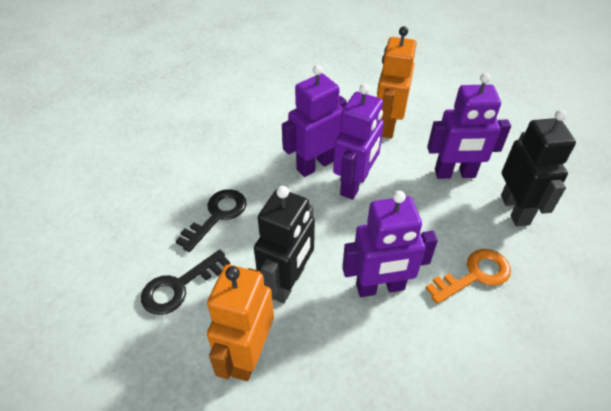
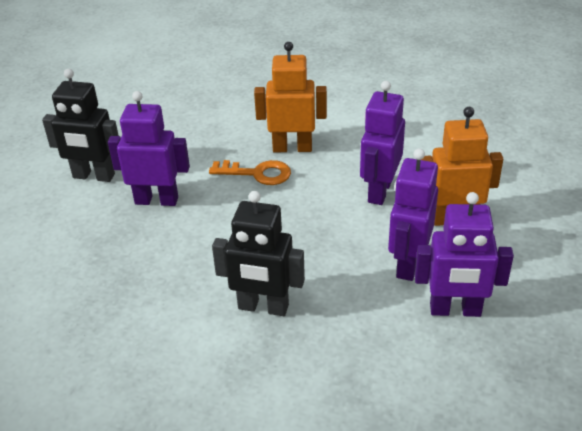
black key: 2 -> 0

